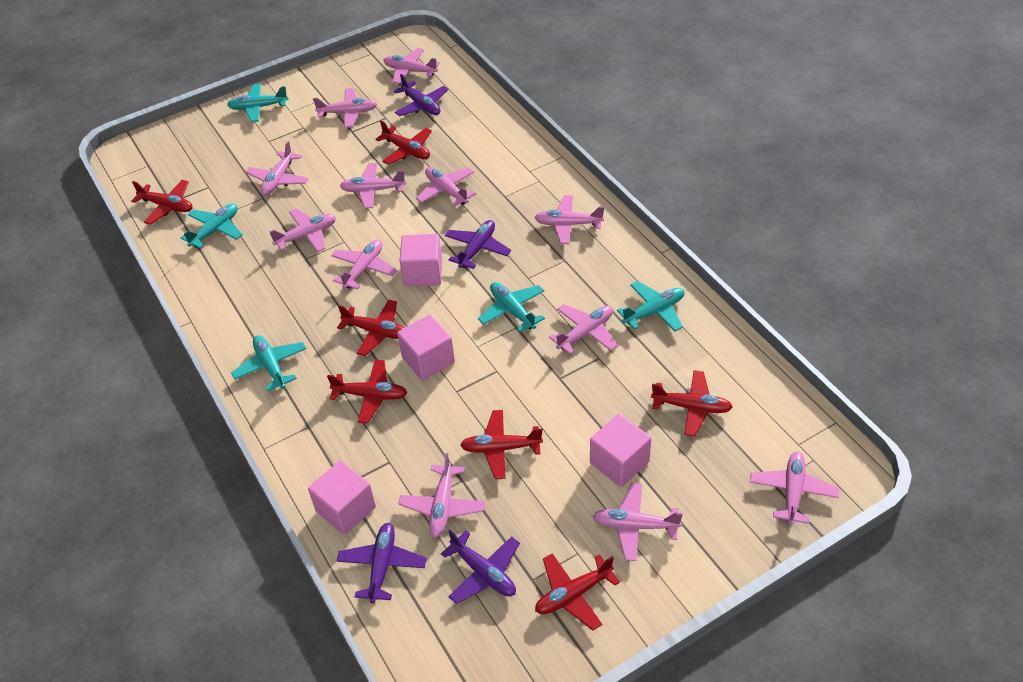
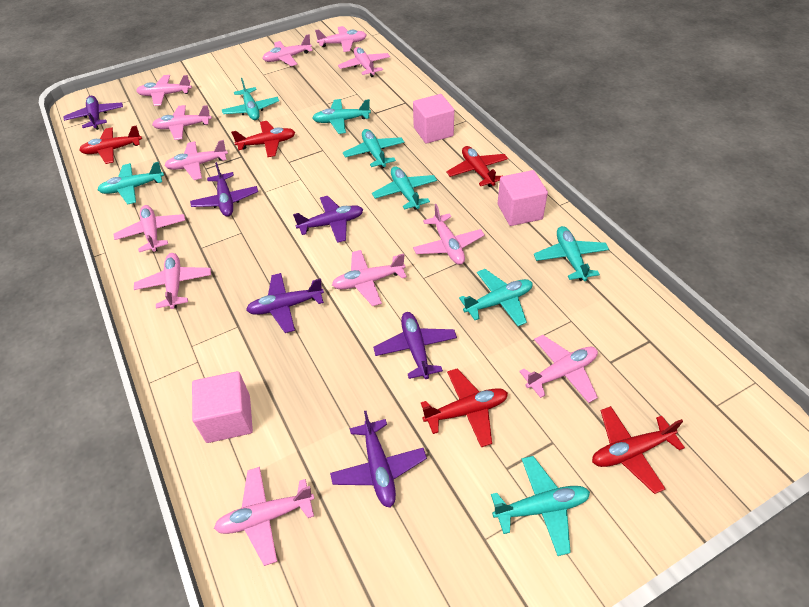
pink cube: 4 -> 3
purple plane: 4 -> 6
red plane: 7 -> 5
turquoise plane: 5 -> 8

